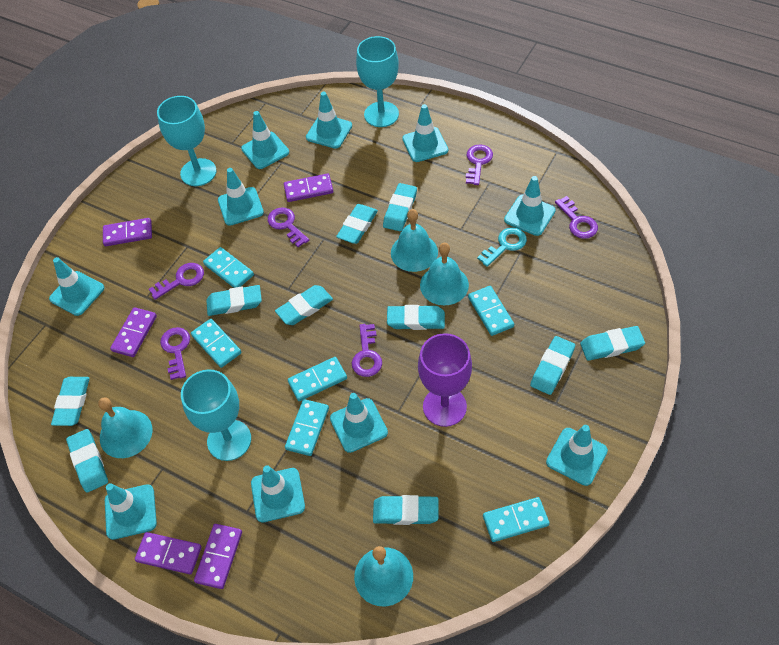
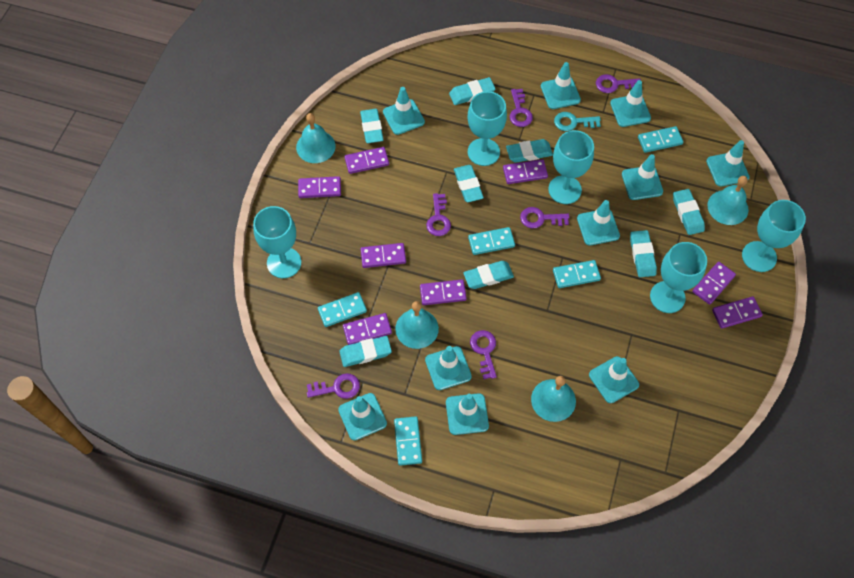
purple domino: 5 -> 8
purple goblet: 1 -> 0
turquoise domino: 6 -> 5
turquoise eraser: 10 -> 8
turquoise goblet: 3 -> 5

